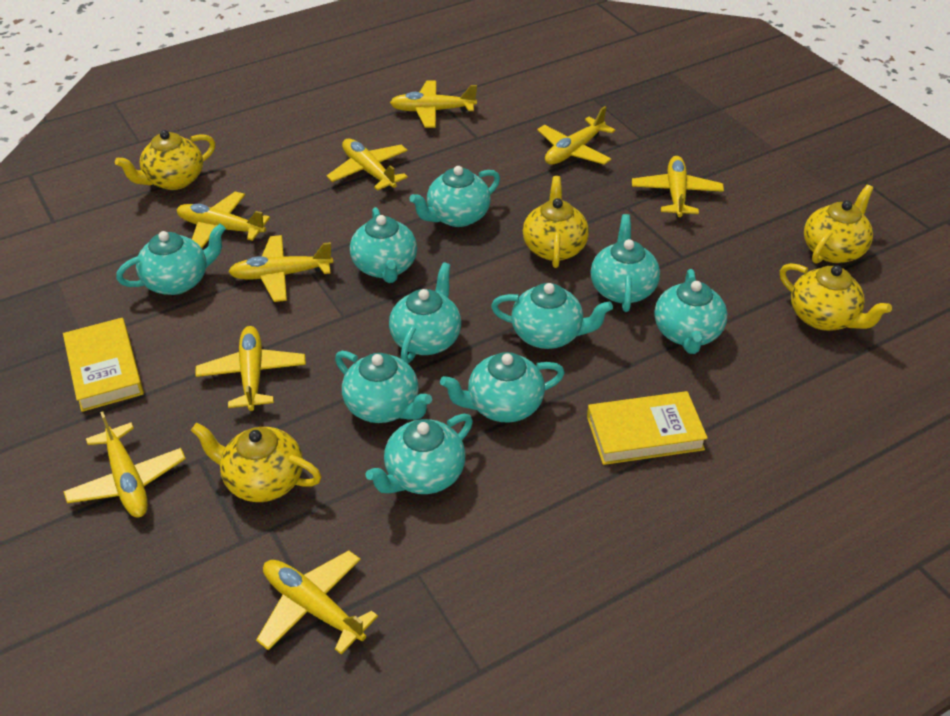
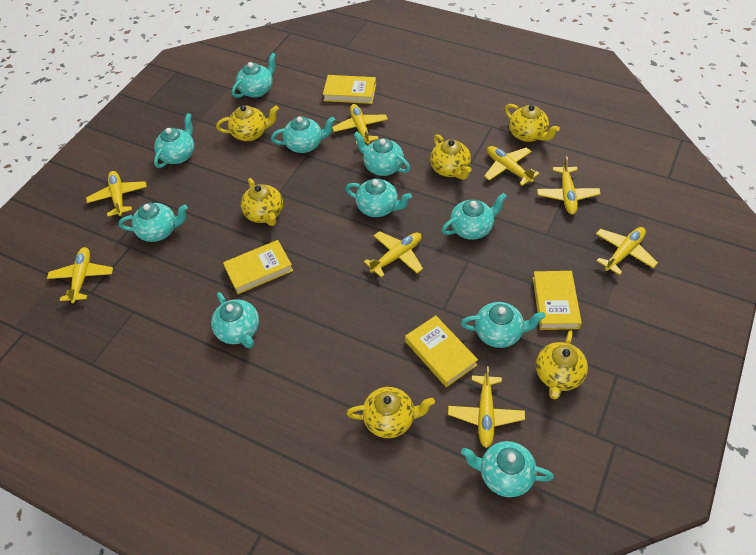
yellow book: 2 -> 4
yellow plane: 9 -> 8
yellow teapot: 5 -> 6

